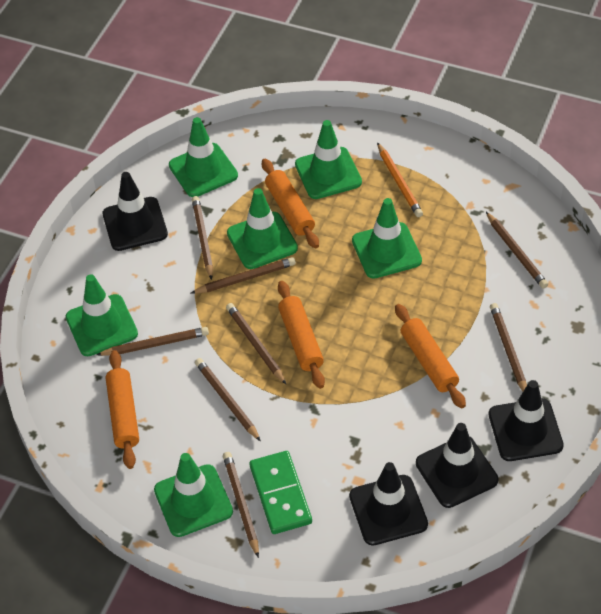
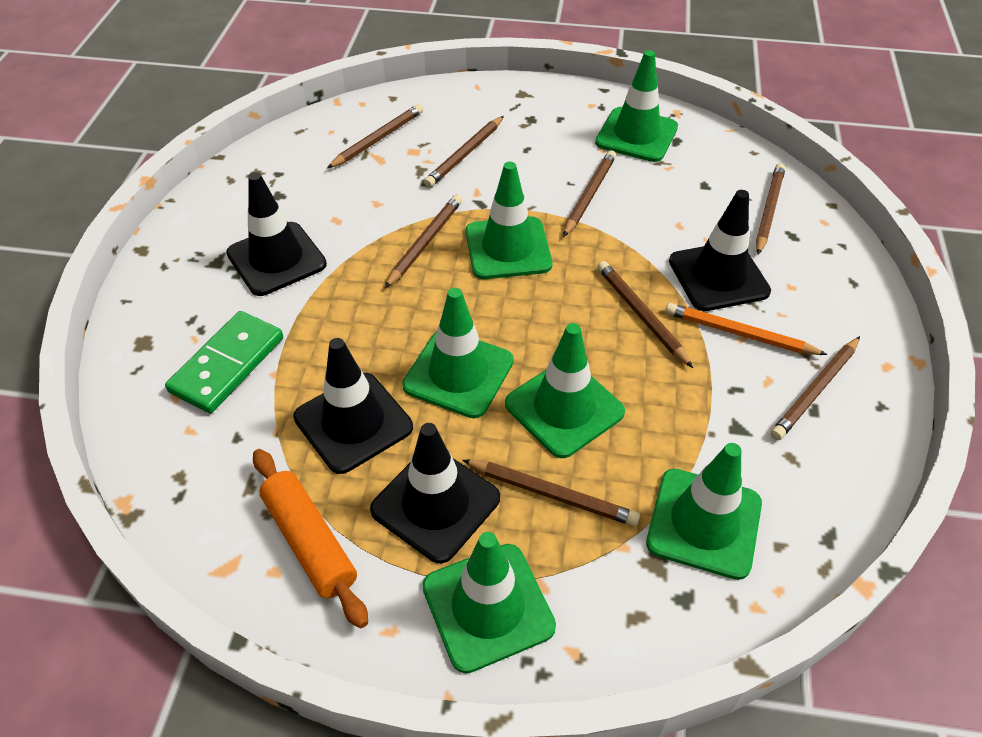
orange rolling pin: 4 -> 1

